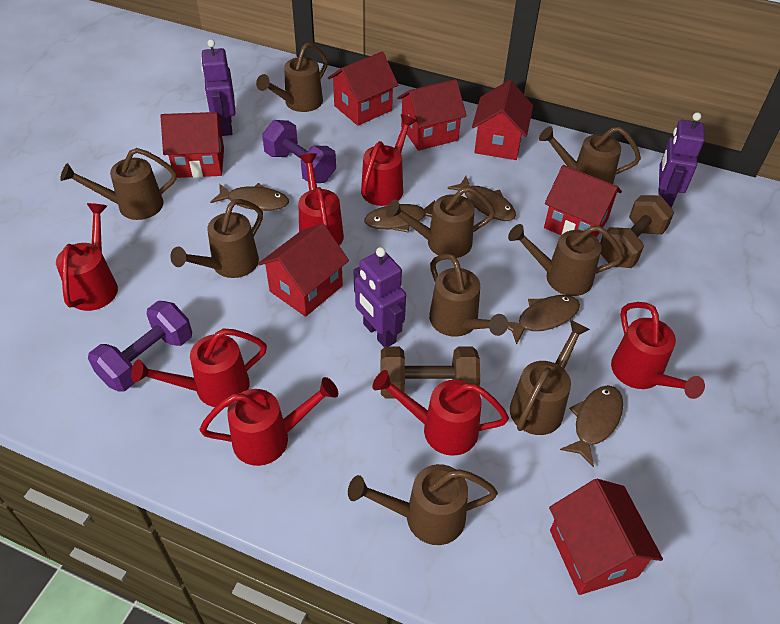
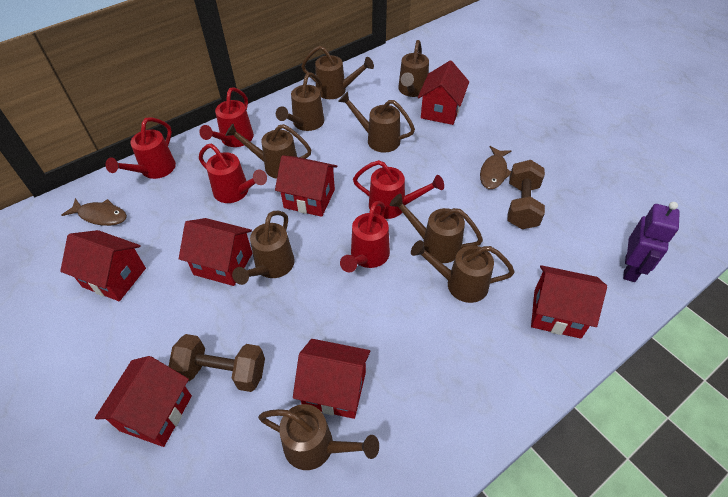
brown fish: 5 -> 2
purple dumbbell: 2 -> 0
purple robot: 3 -> 1
red watering can: 7 -> 5

